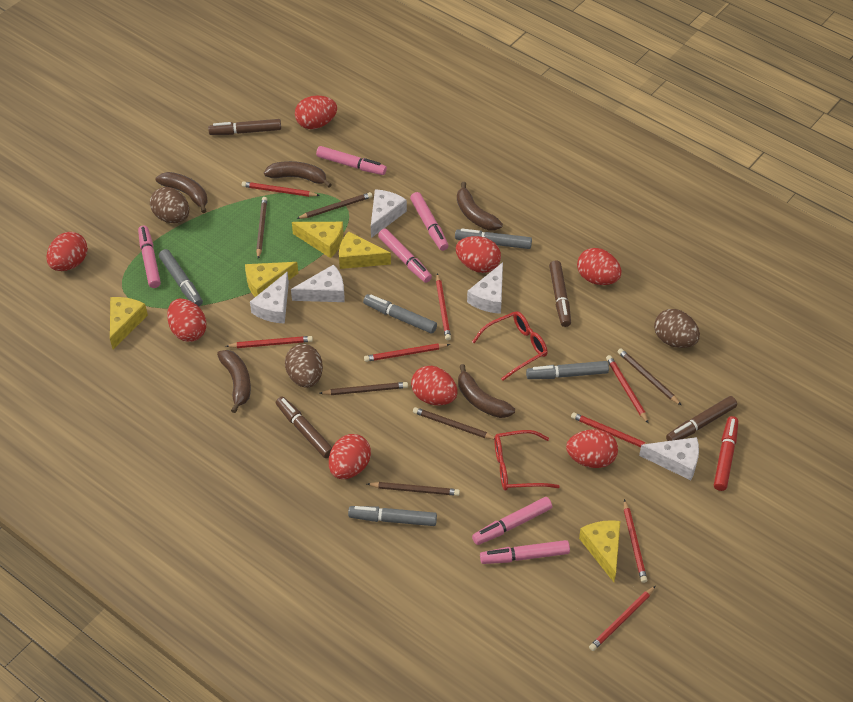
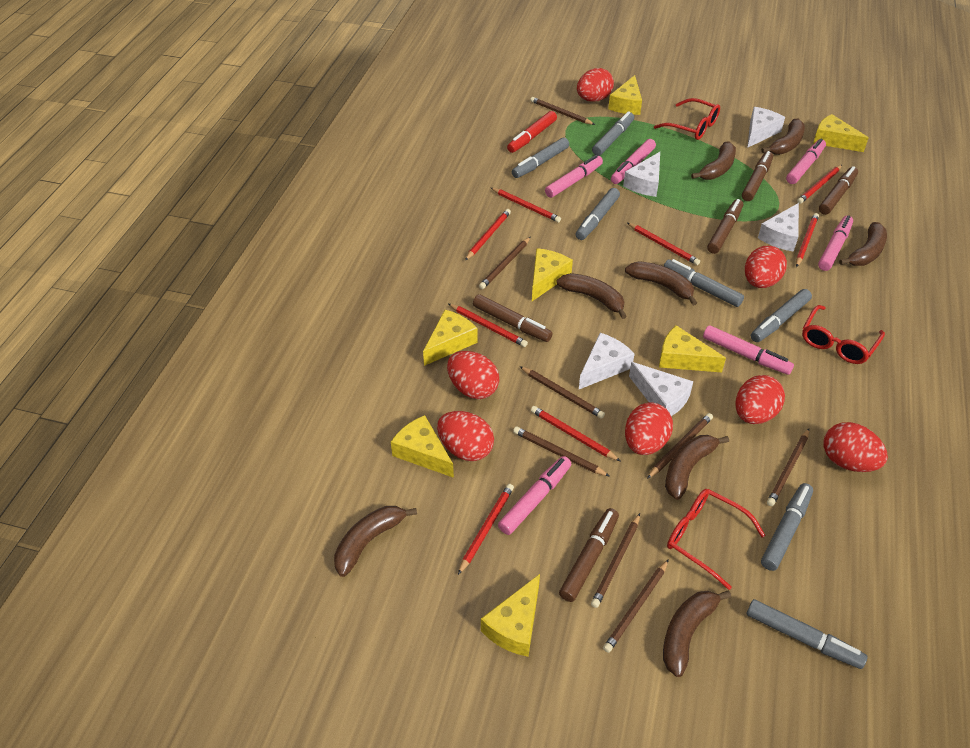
brown banana: 5 -> 8
brown egg: 3 -> 0
brown marker: 4 -> 5
brown pencil: 6 -> 8
grey marker: 5 -> 7
red egg: 8 -> 7
red glasses: 2 -> 3
yellow cheese: 5 -> 7

